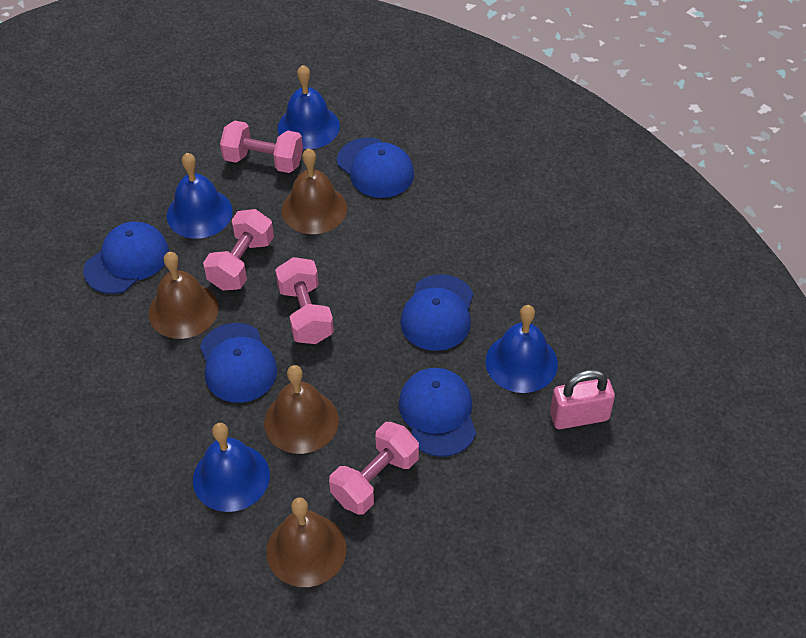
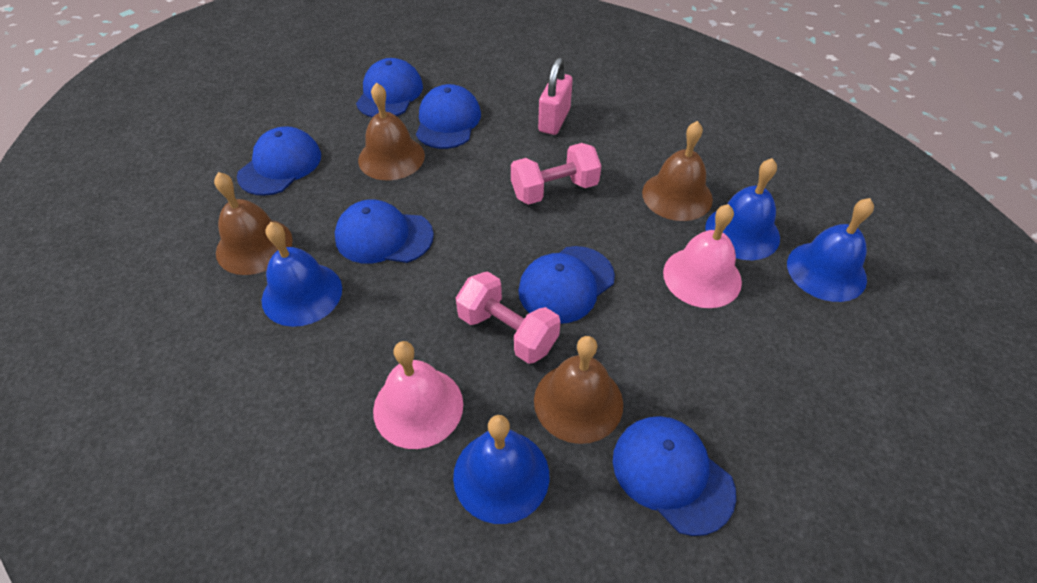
blue cap: 5 -> 6
pink bell: 0 -> 2
pink dumbbell: 4 -> 2

